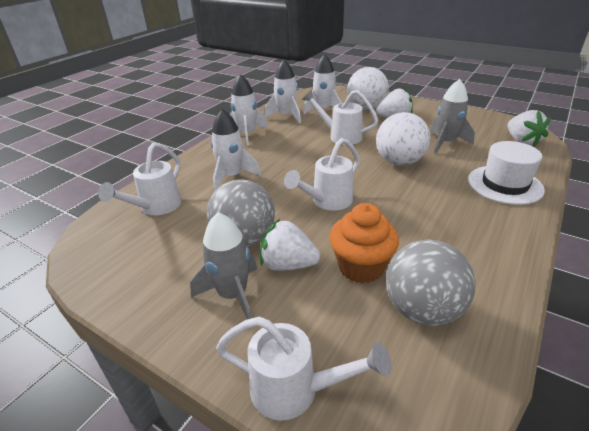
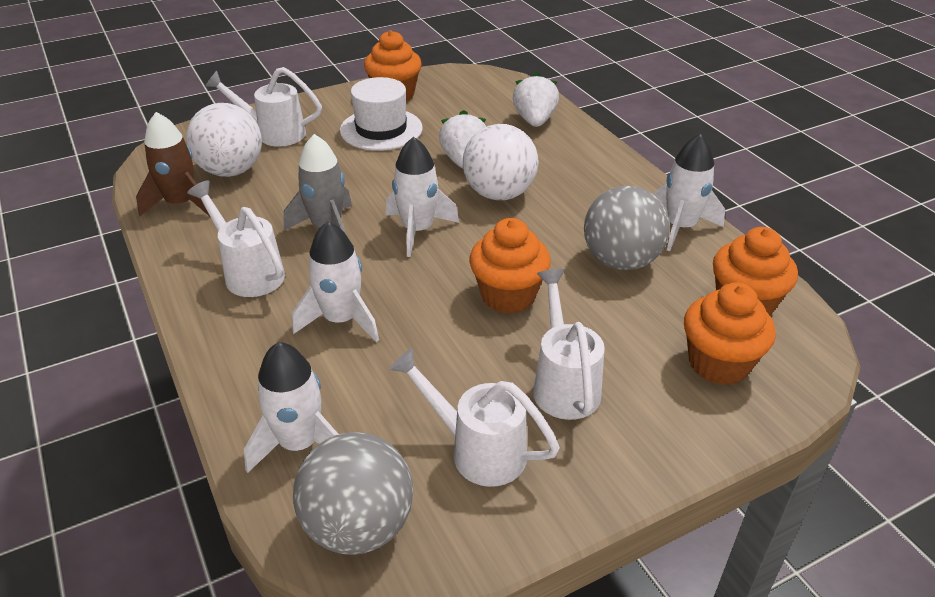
brown rocket: 0 -> 1
grey rocket: 2 -> 1
orange cupcake: 1 -> 4
white strawberry: 3 -> 2

